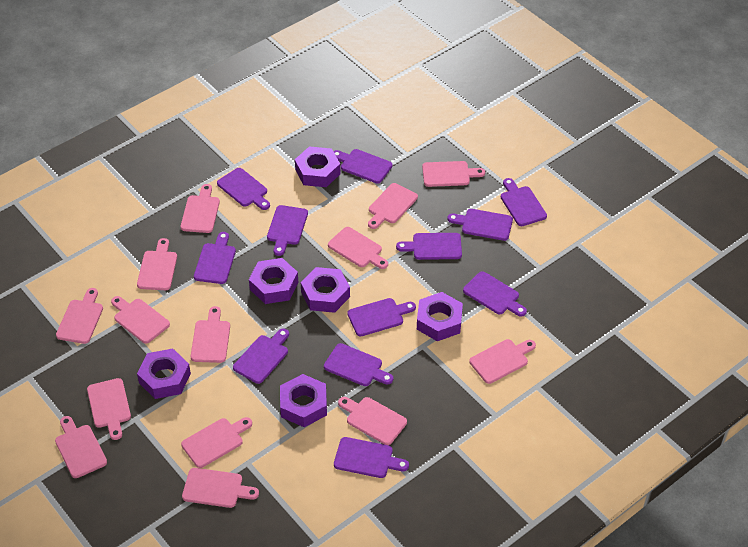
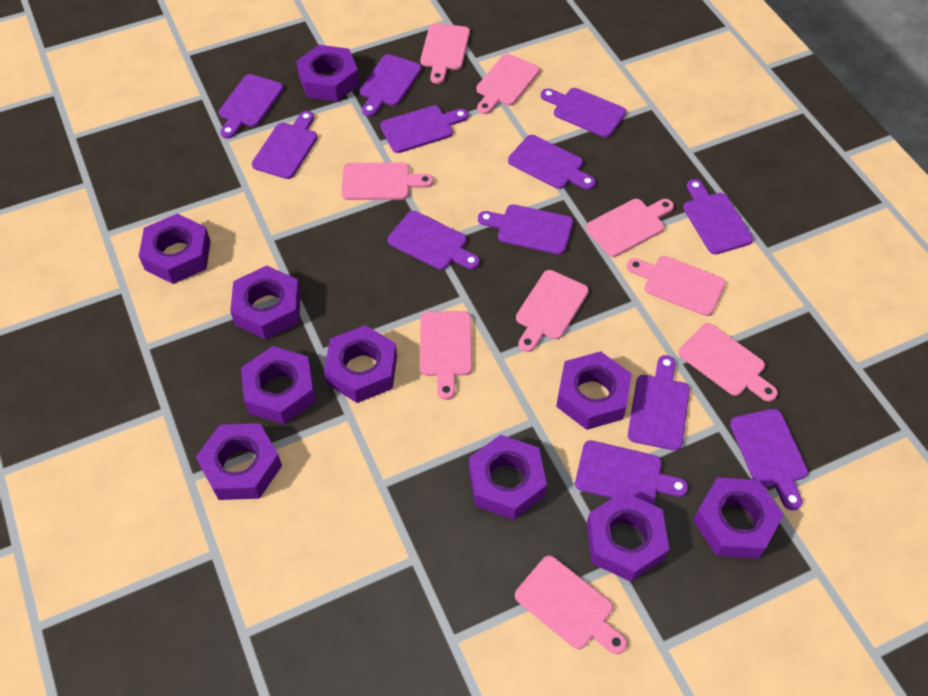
pink cutting board: 14 -> 9
purple nut: 6 -> 10

